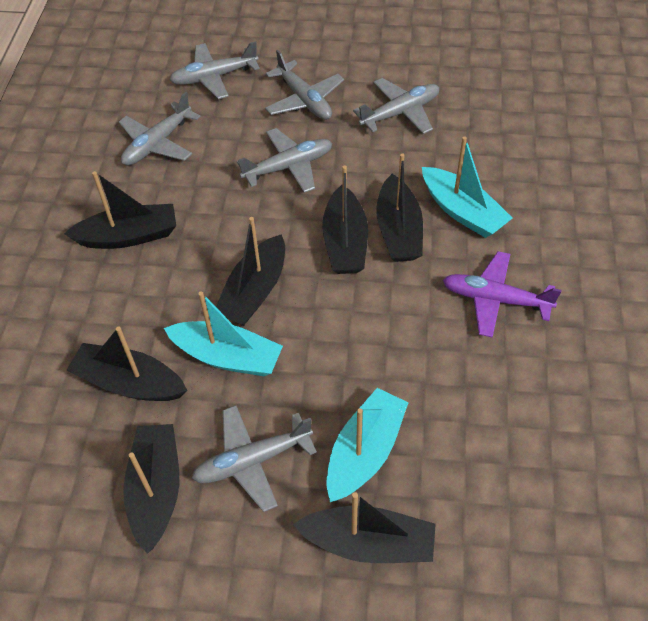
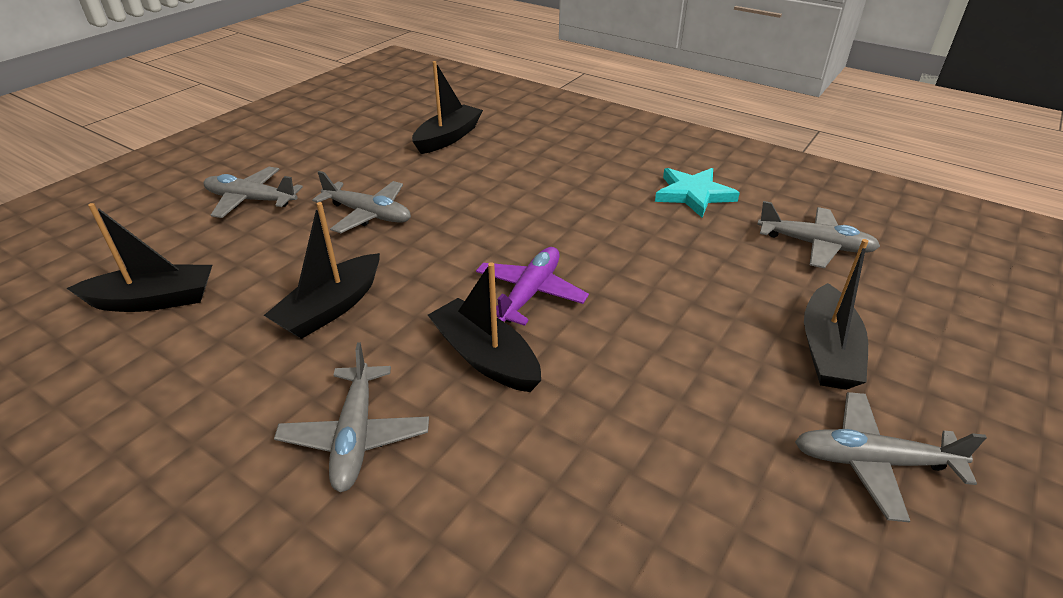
black boat: 7 -> 5
grey plane: 6 -> 5
turquoise boat: 3 -> 0
turquoise star: 0 -> 1

